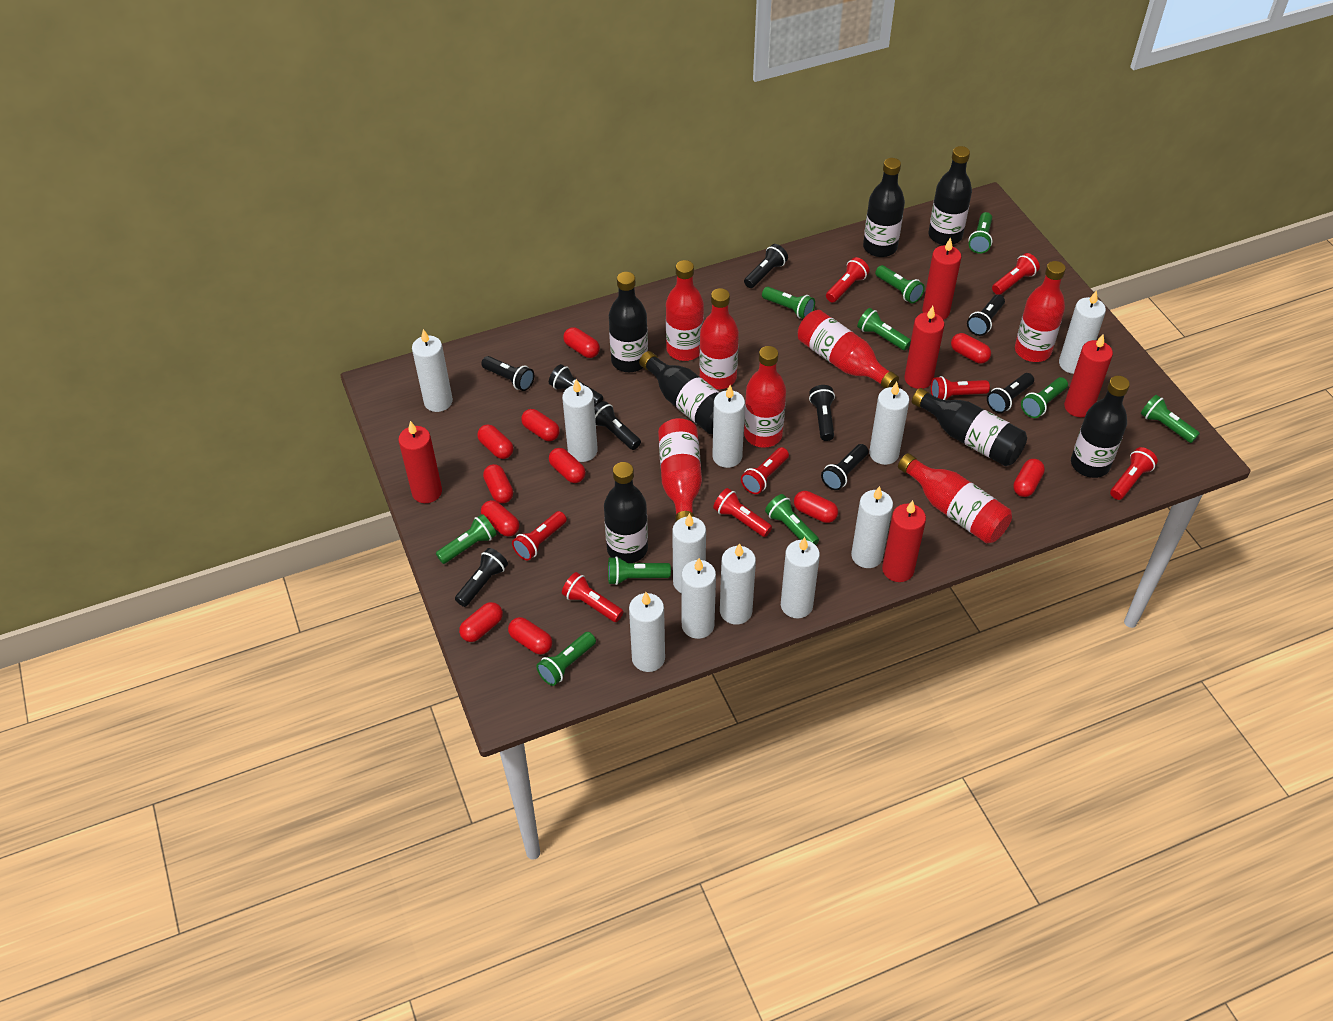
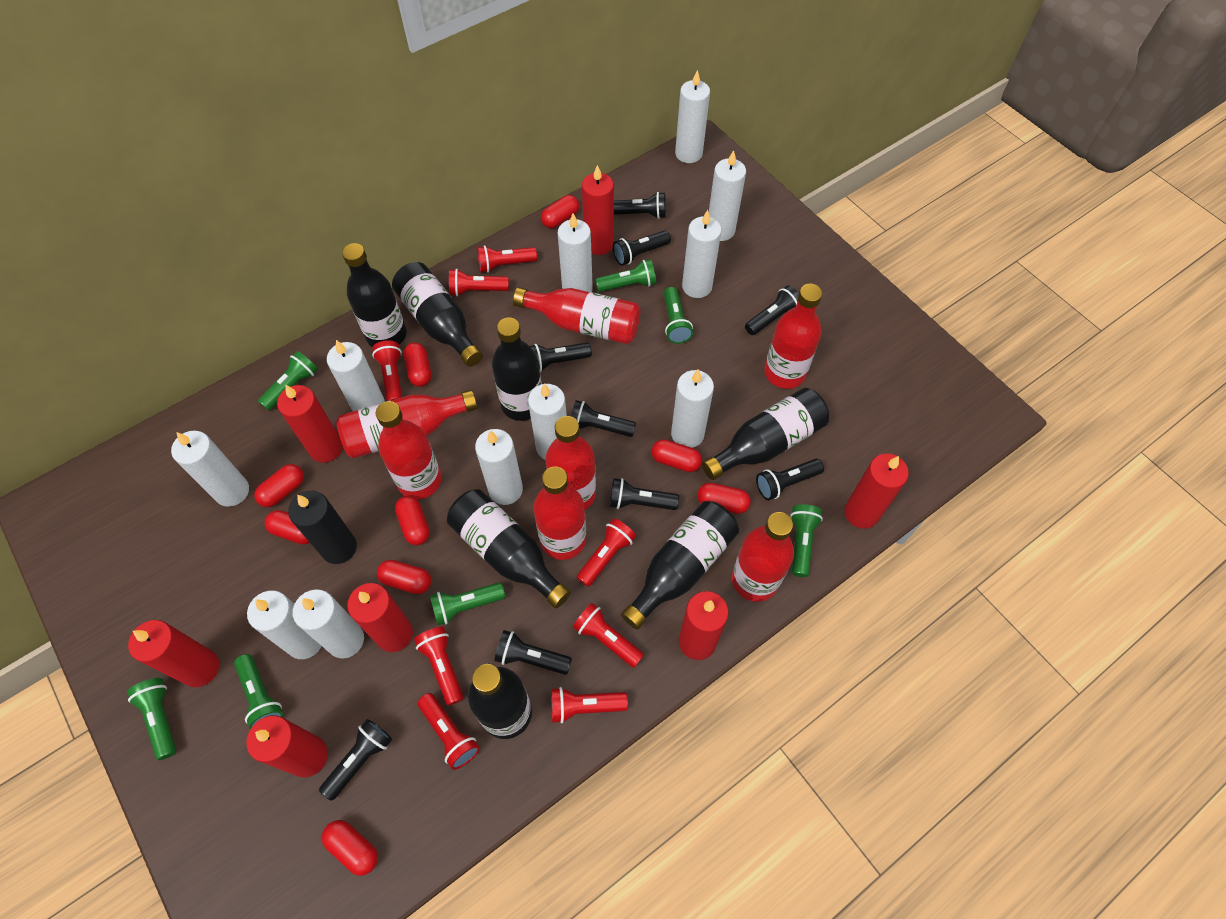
black candle: 0 -> 1
green flashlight: 10 -> 7
red candle: 5 -> 7
red capsule: 11 -> 9

